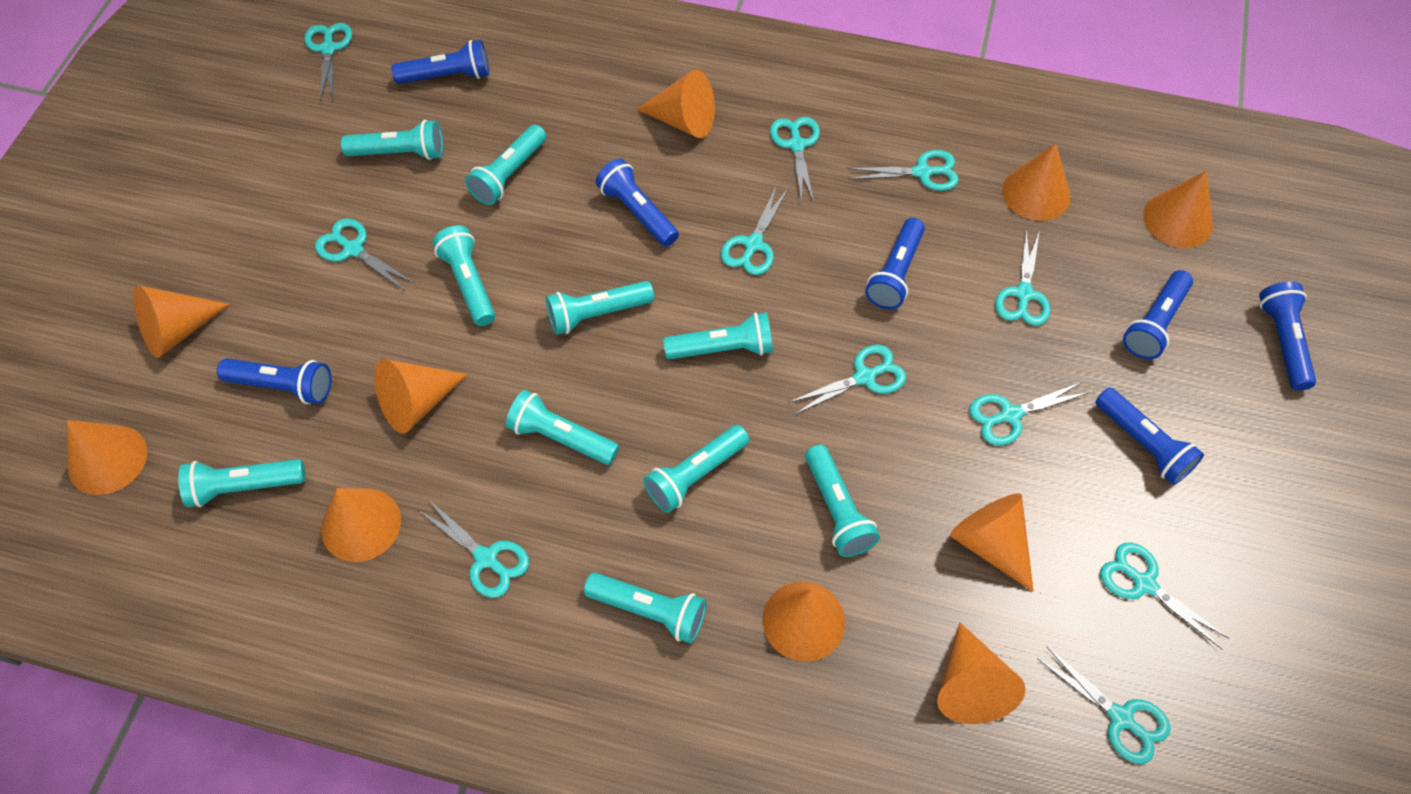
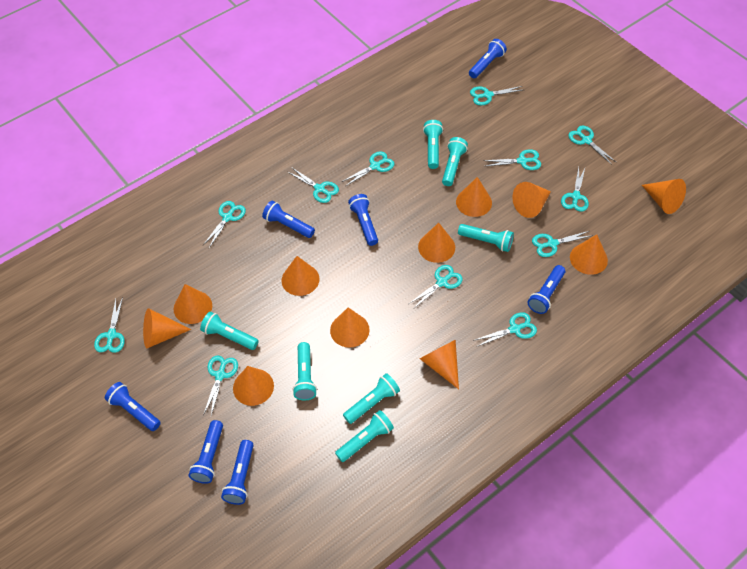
orange cone: 10 -> 11
turquoise flashlight: 10 -> 7
turquoise scissors: 11 -> 12

